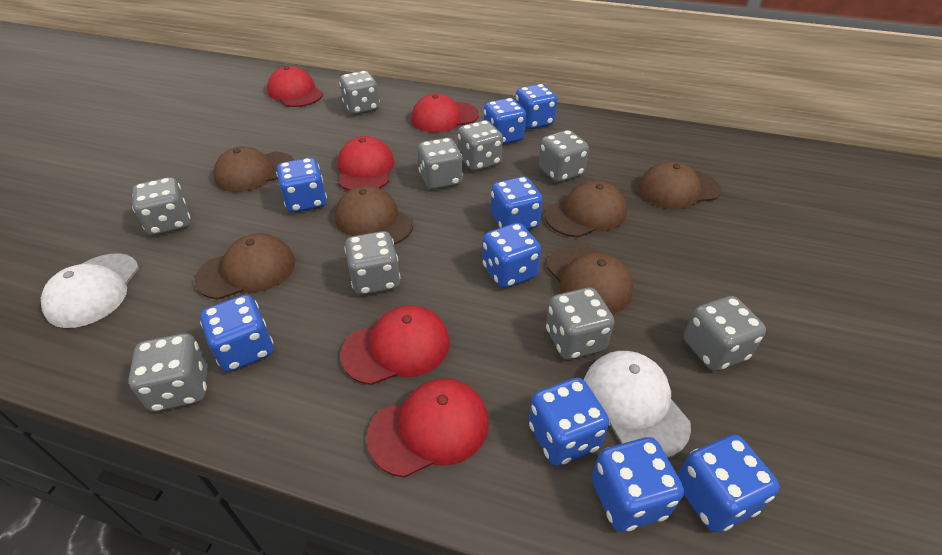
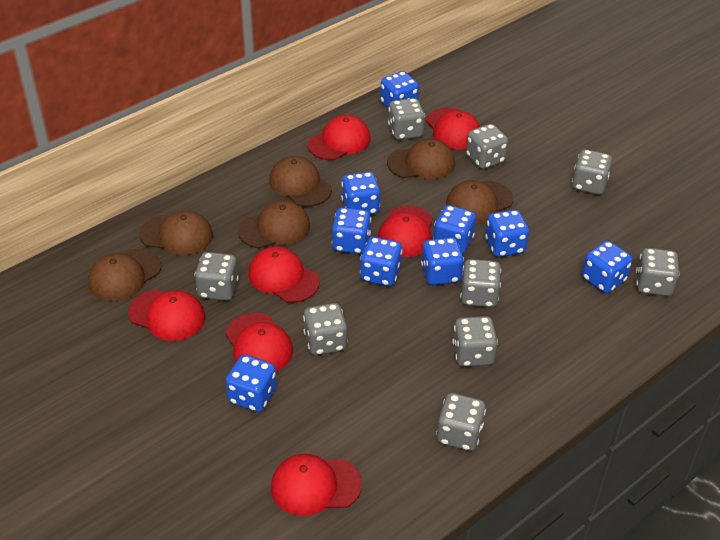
red cap: 5 -> 7
white cap: 2 -> 0

